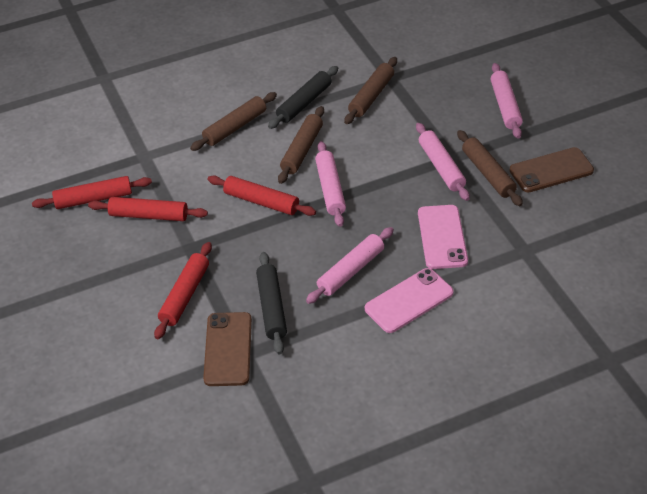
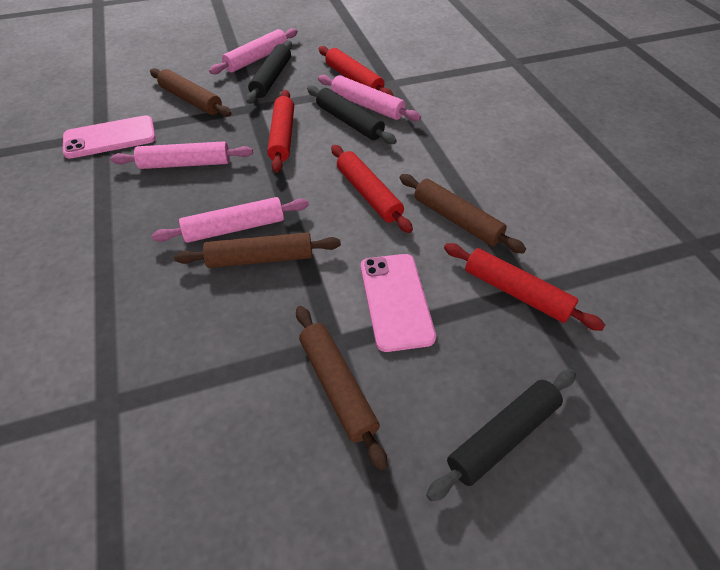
black rolling pin: 2 -> 3
brown phone: 2 -> 0

